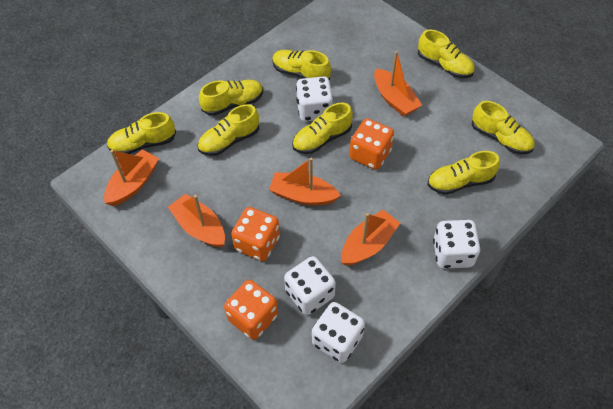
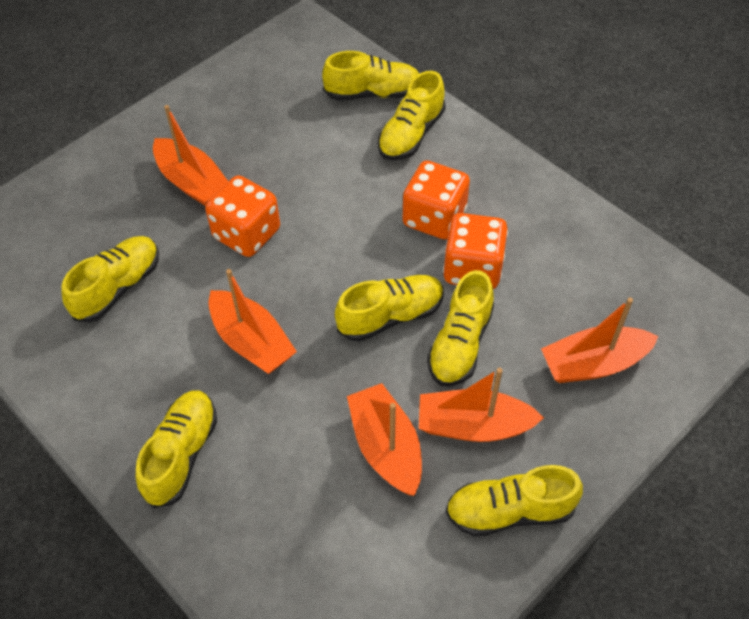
white dice: 4 -> 0
yellow shoe: 8 -> 7

